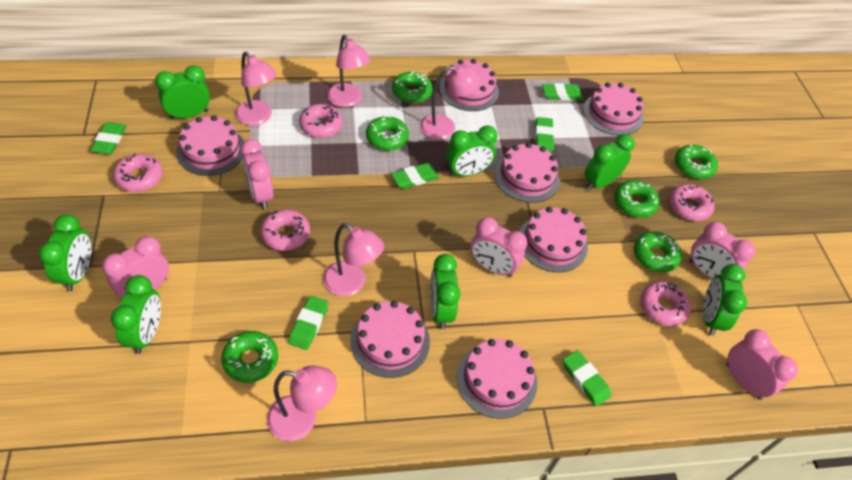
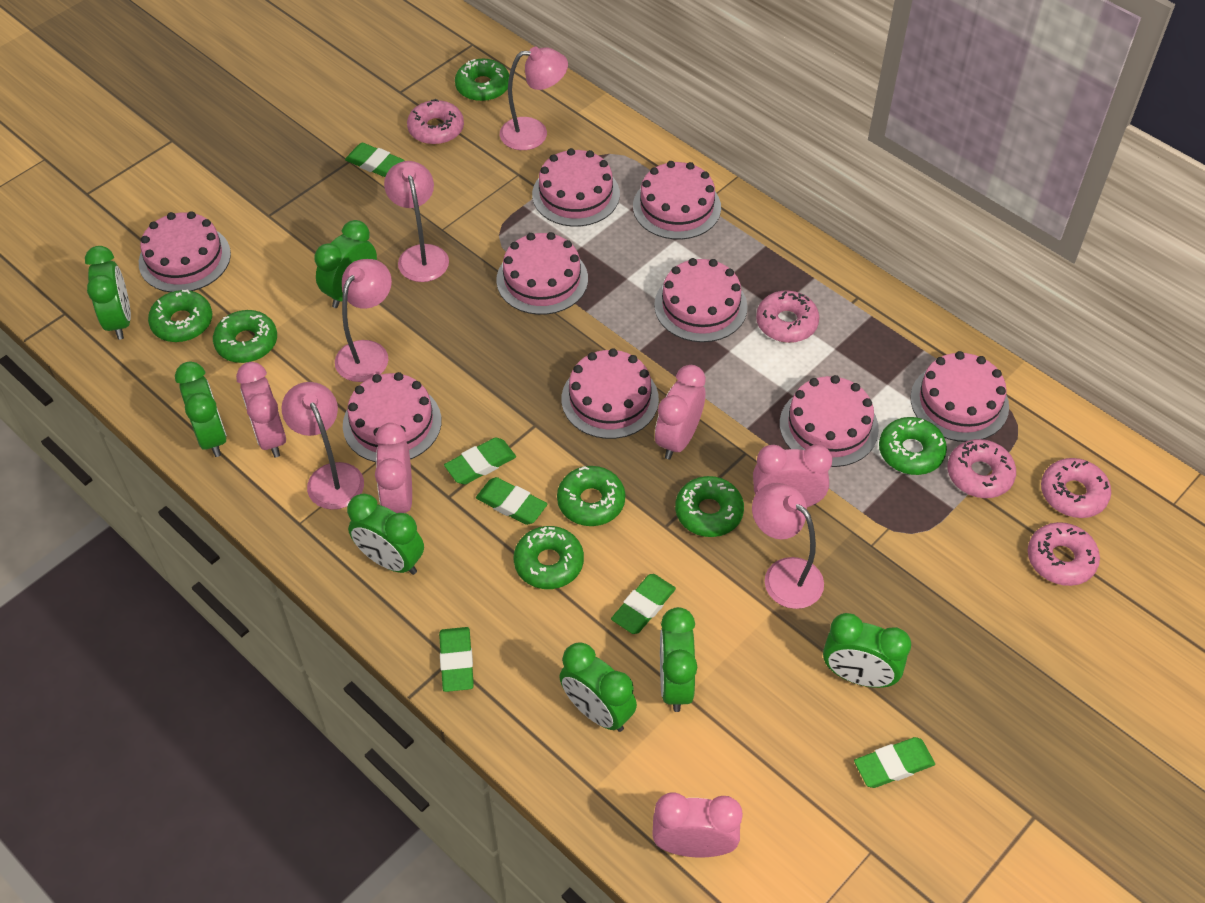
green donut: 6 -> 7
pink cake: 7 -> 9

